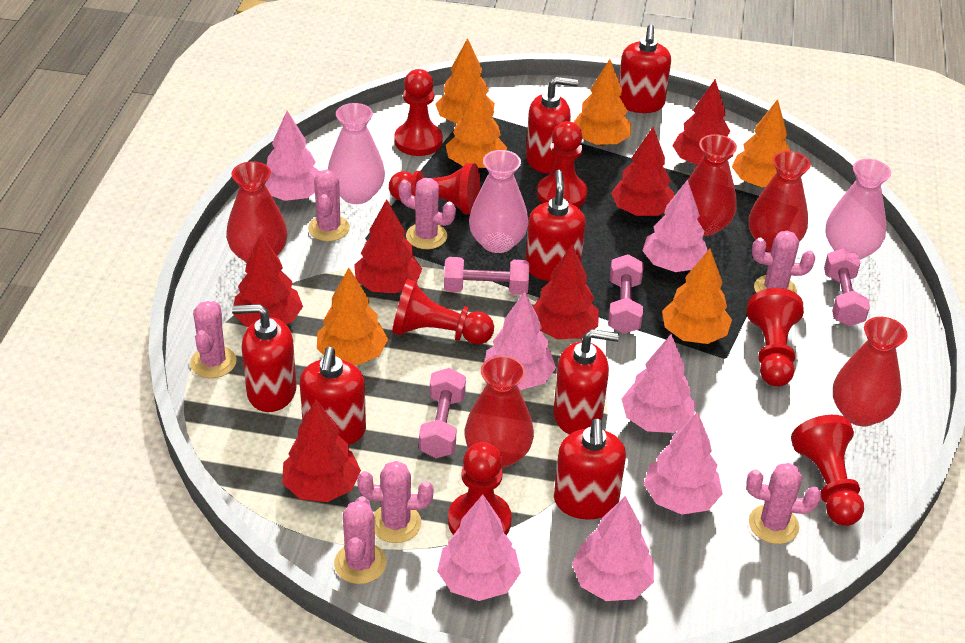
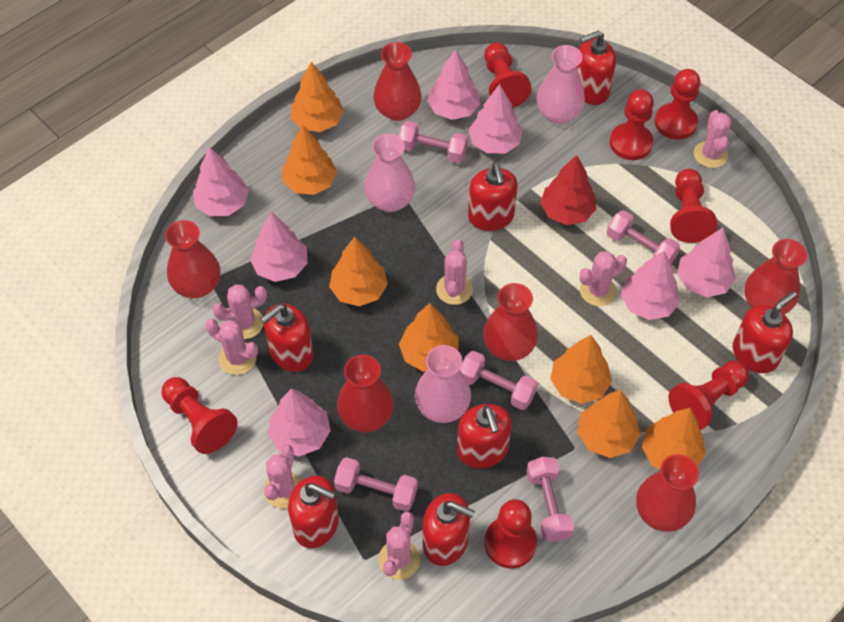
orange tree: 6 -> 7
pink dumbbell: 4 -> 5
red tree: 6 -> 1
red vase: 5 -> 6

